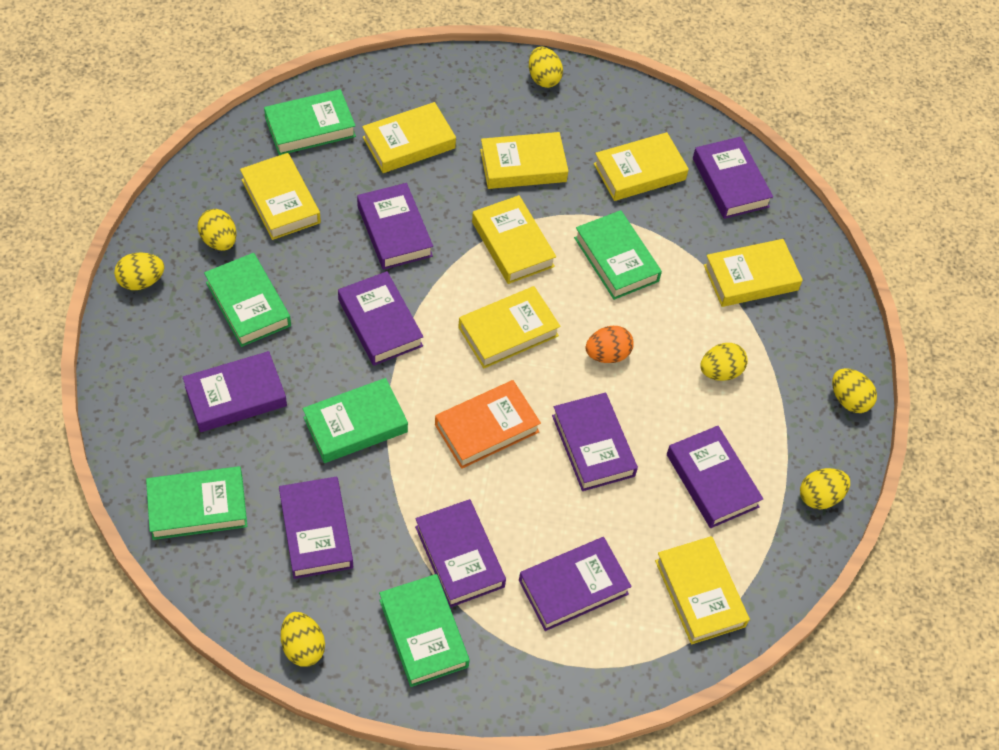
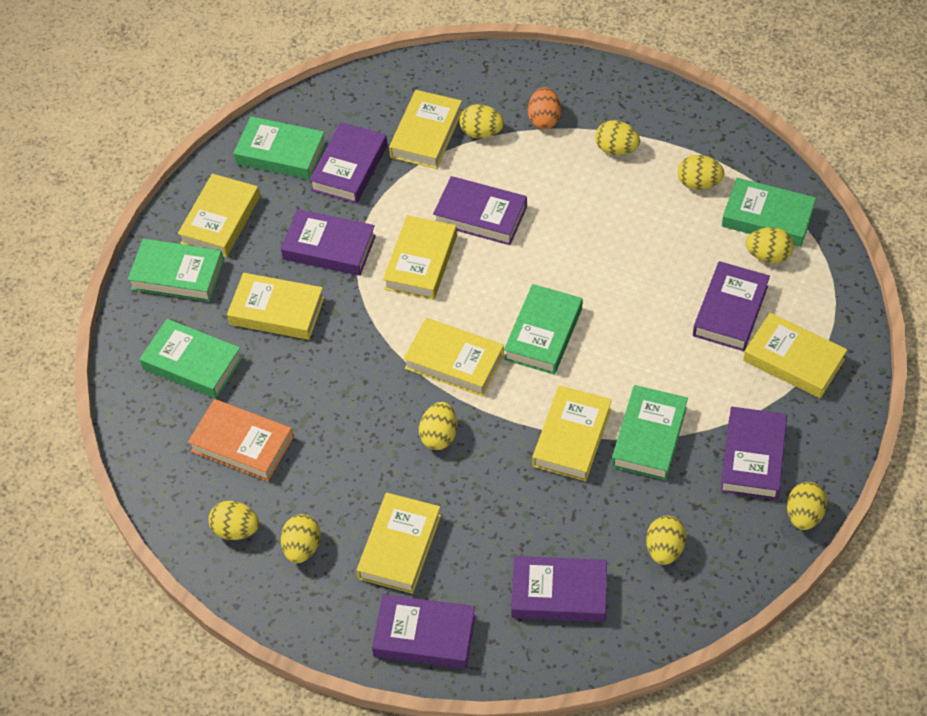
purple book: 9 -> 7
yellow egg: 7 -> 9

